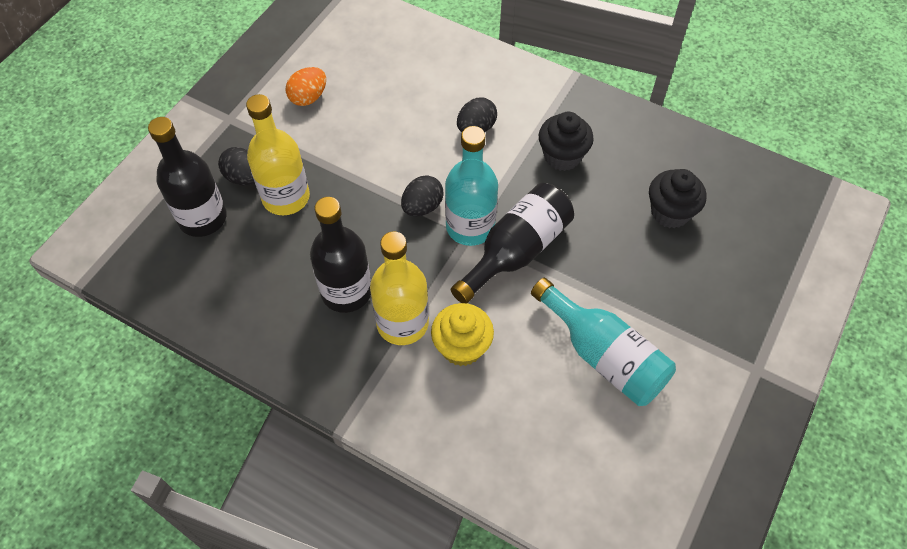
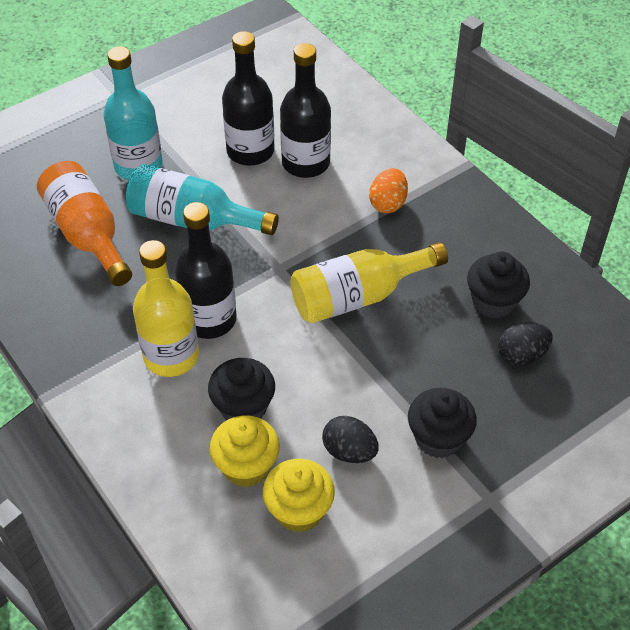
black cupcake: 2 -> 3
black egg: 3 -> 2
orange bottle: 0 -> 1
yellow cupcake: 1 -> 2

